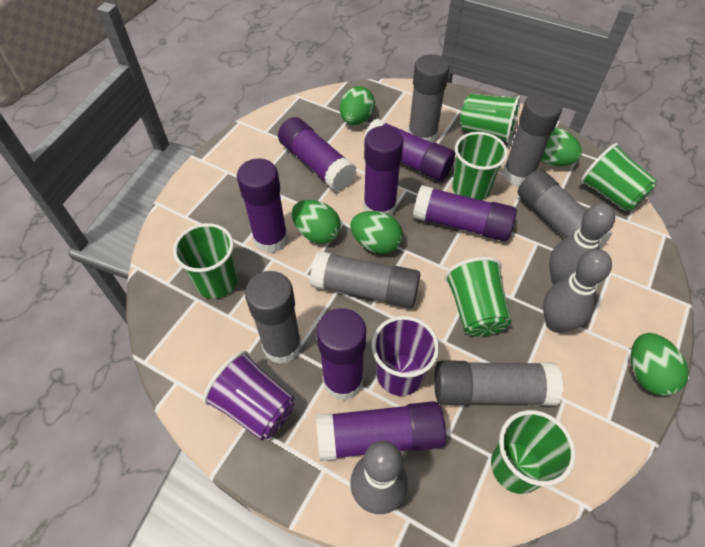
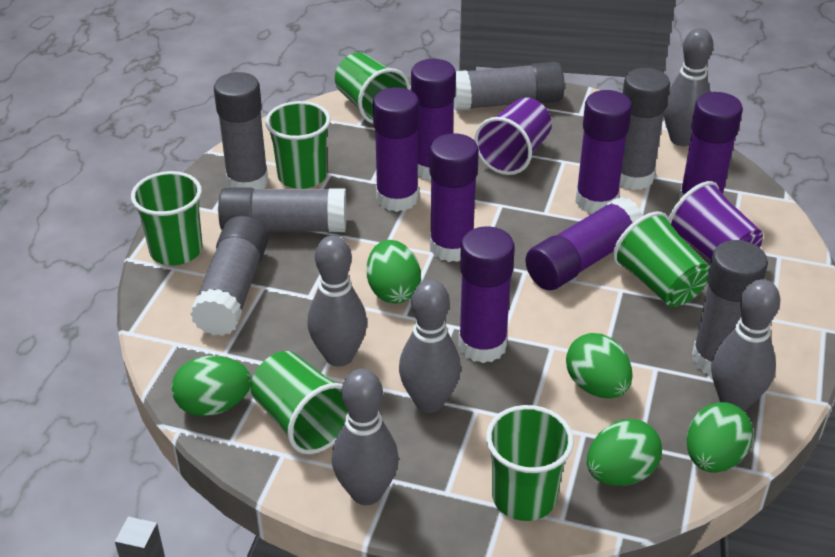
grey bowling pin: 3 -> 5

